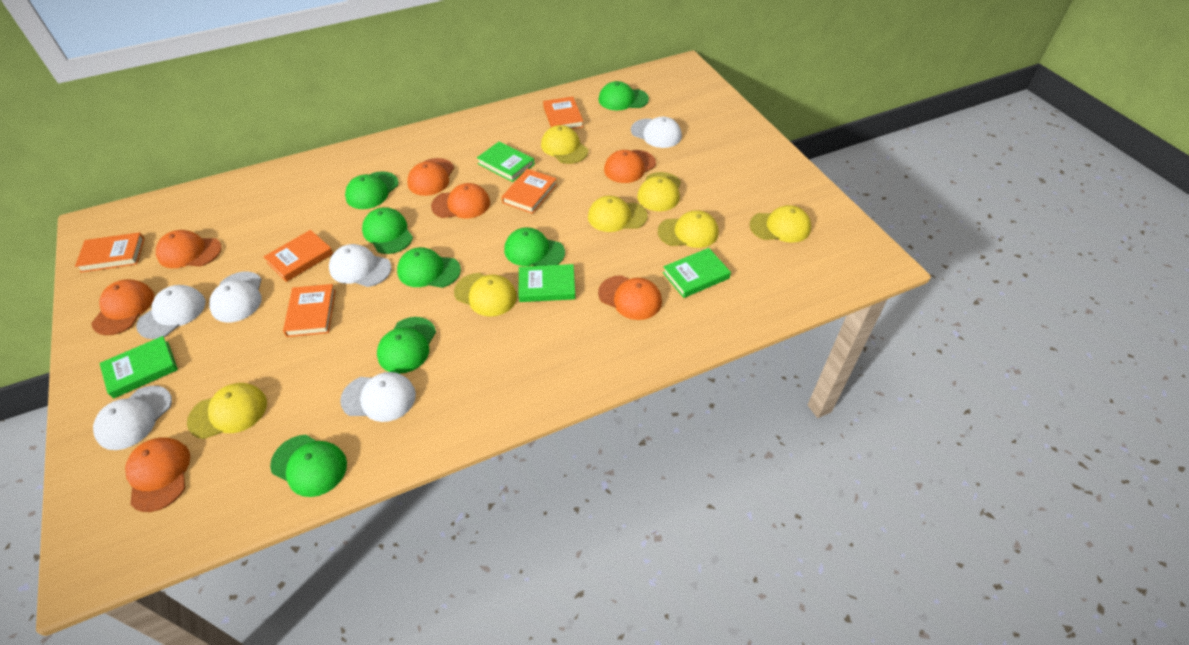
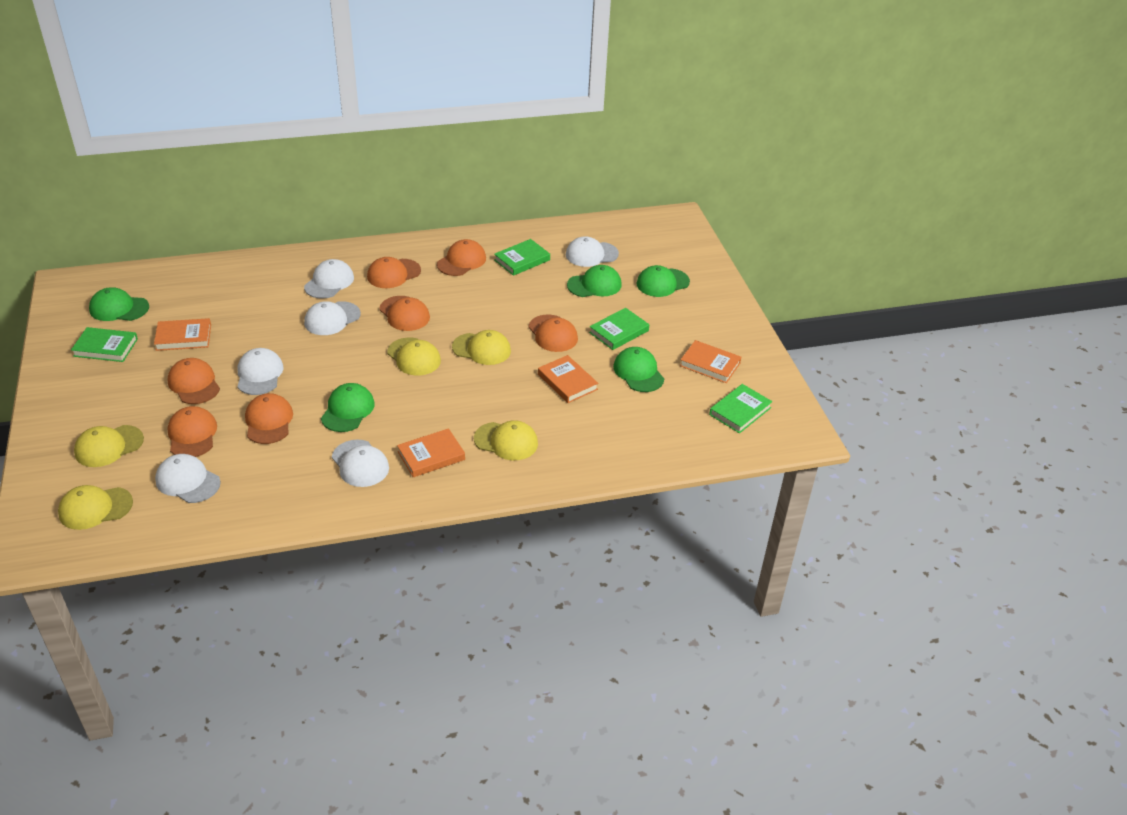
green cap: 7 -> 5
orange book: 5 -> 4
yellow cap: 7 -> 5

